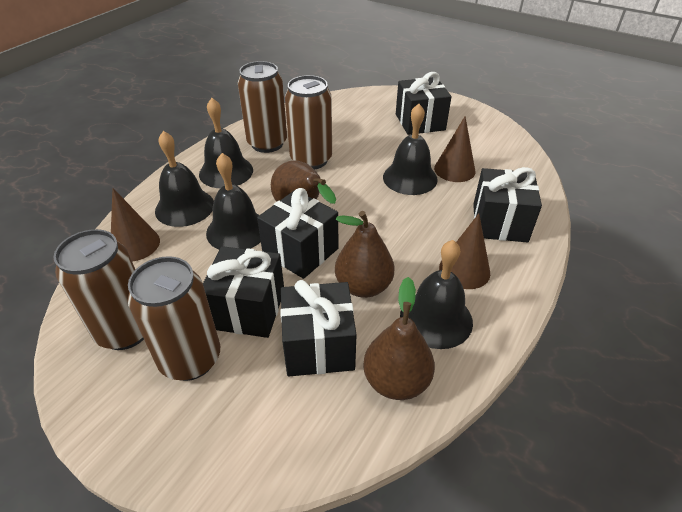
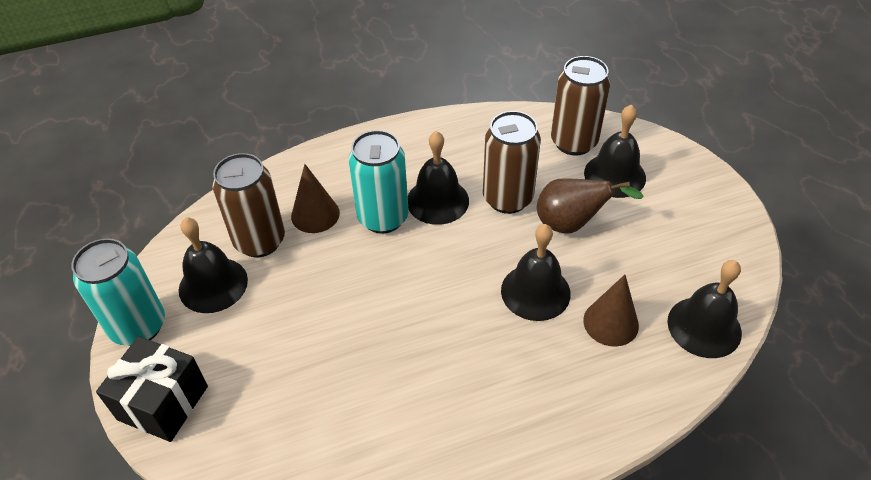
black gift: 5 -> 1
brown can: 4 -> 3
brown cone: 3 -> 2
brown pear: 3 -> 1
turquoise can: 0 -> 2

